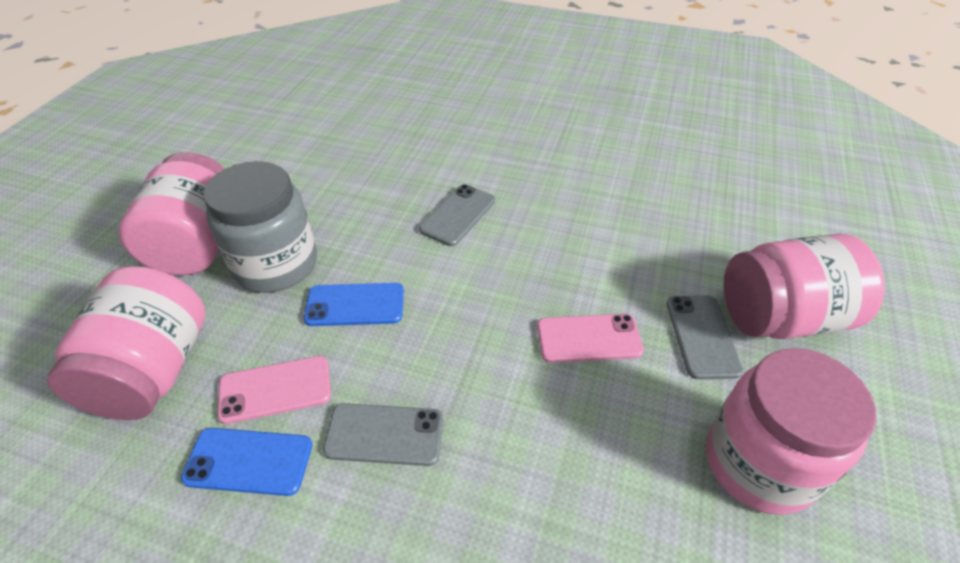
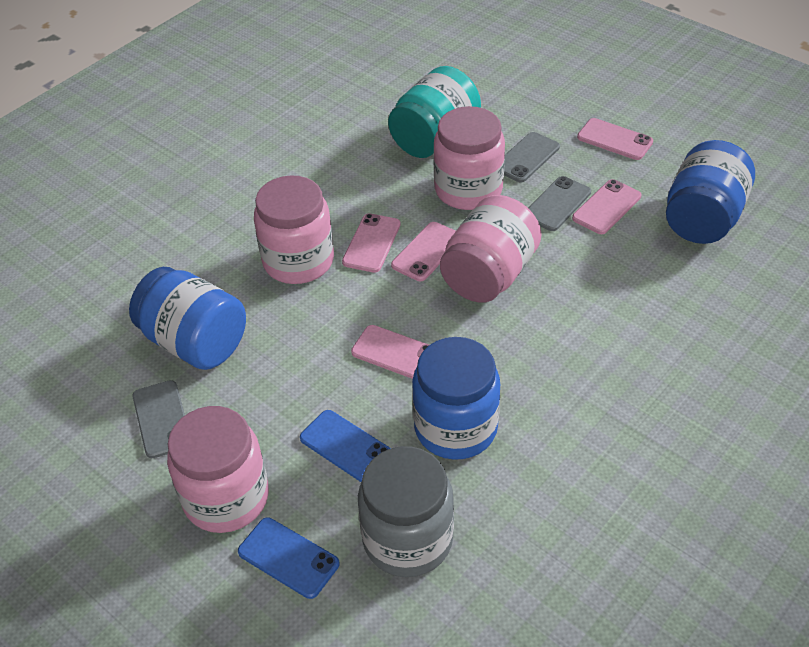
blue jar: 0 -> 3
pink phone: 2 -> 5
turquoise jar: 0 -> 1

